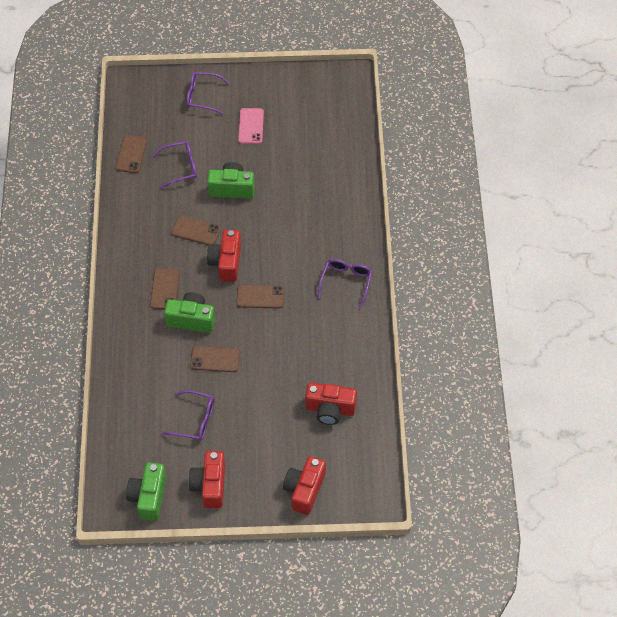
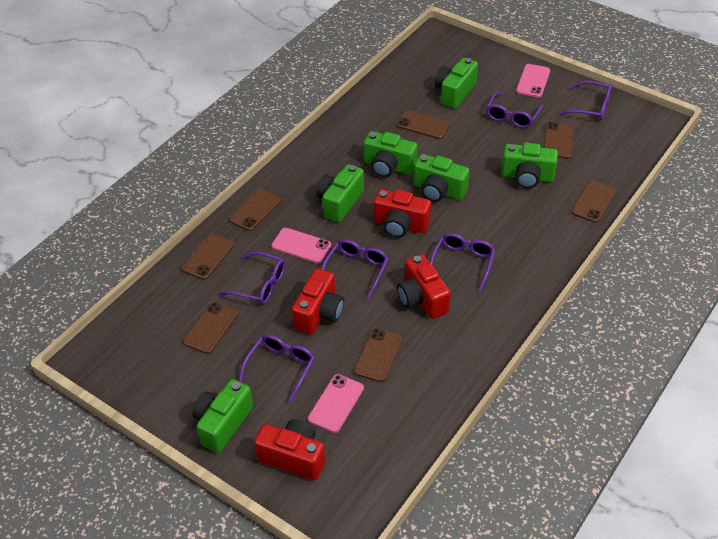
brown phone: 5 -> 7
green camera: 3 -> 6
pink phone: 1 -> 3
purple glasses: 4 -> 6

